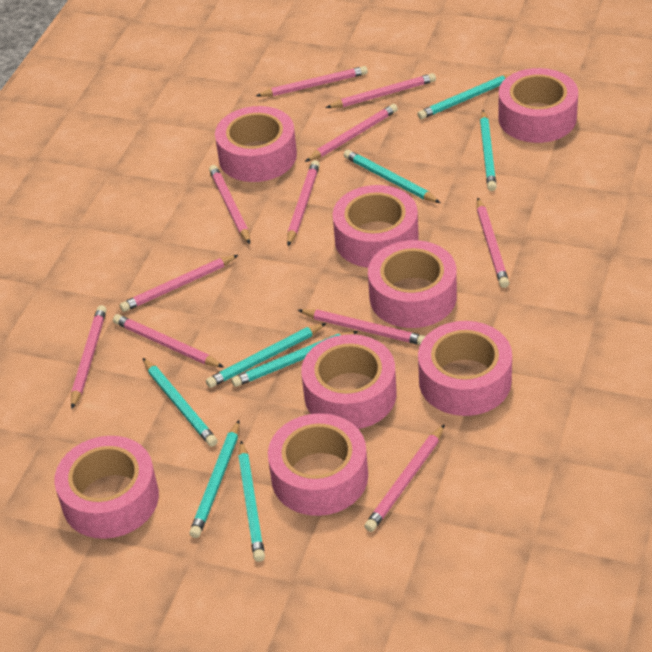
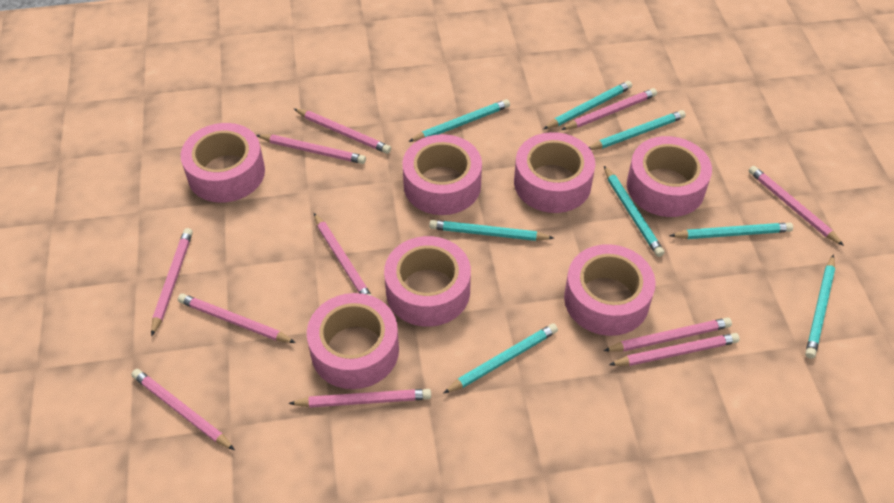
pink tape: 8 -> 7

